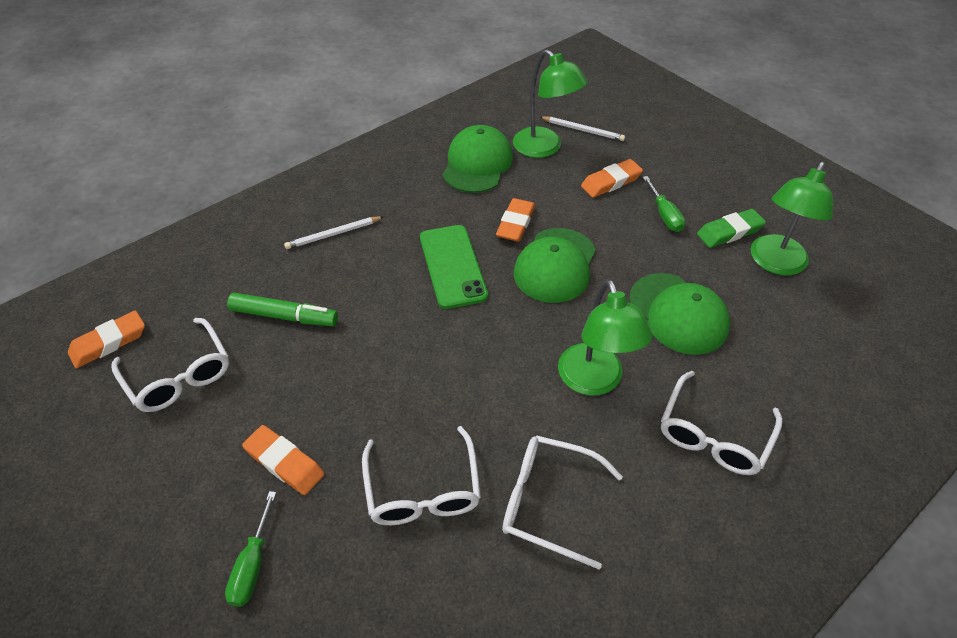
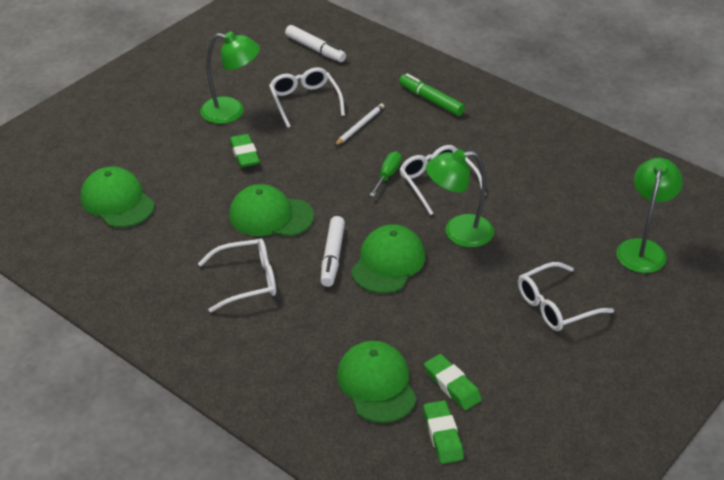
green cap: 3 -> 4
green eraser: 1 -> 3
green phone: 1 -> 0
green screwdriver: 2 -> 1
orange eraser: 4 -> 0
white marker: 0 -> 2
white pencil: 2 -> 1

